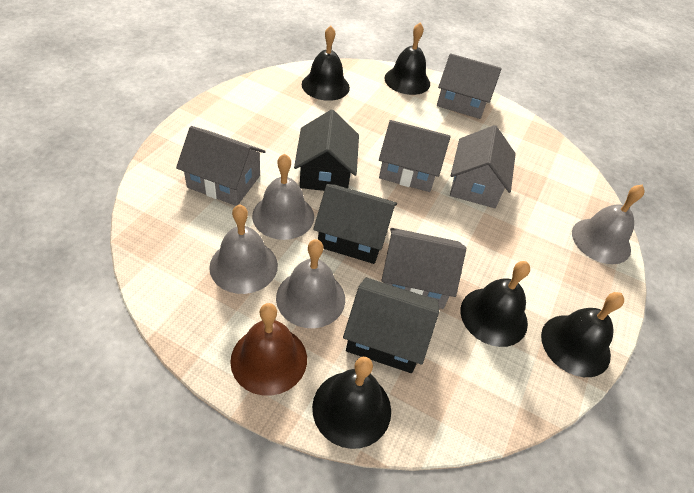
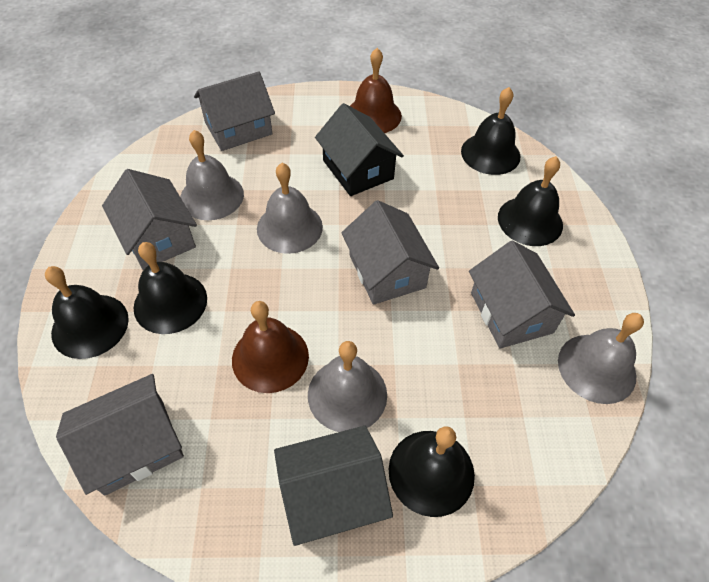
black house: 3 -> 2
brown bell: 1 -> 2

